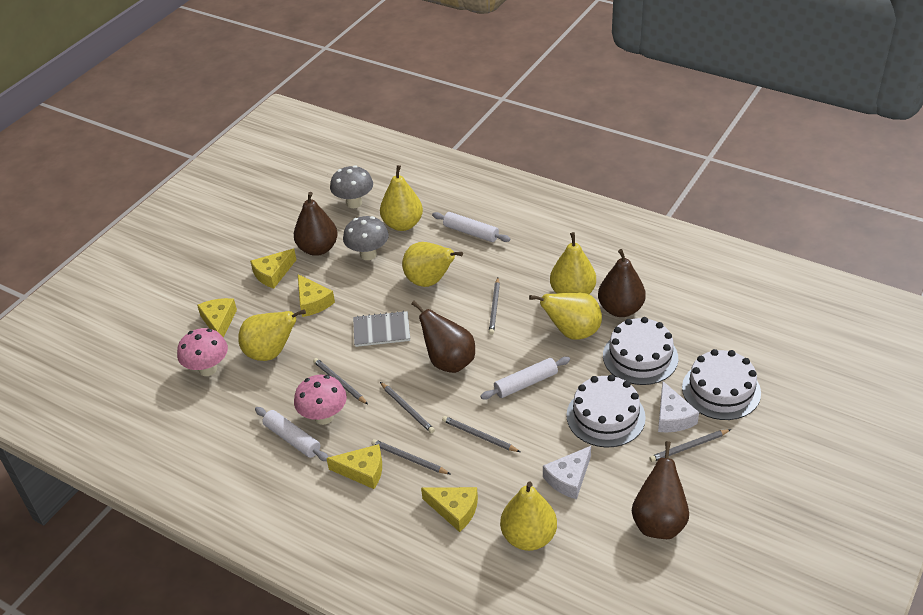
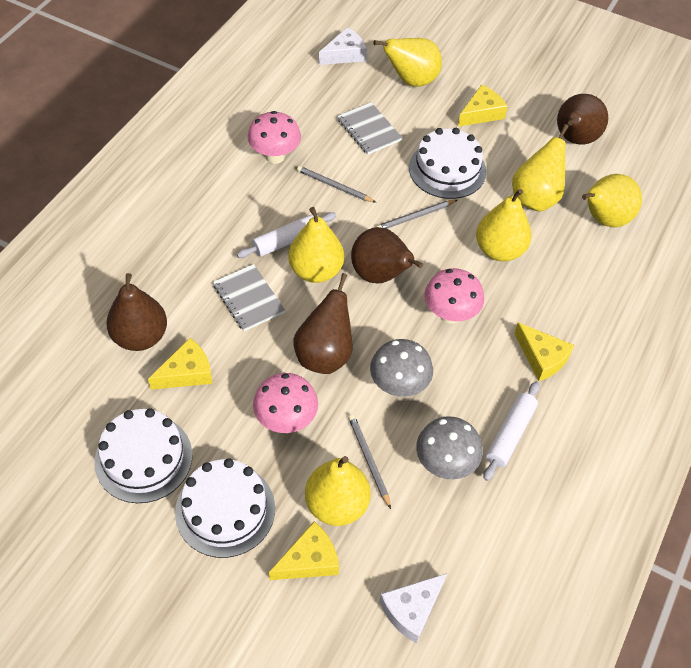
grey notebook: 1 -> 2
grey pencil: 6 -> 3
pink mushroom: 2 -> 3
white rolling pin: 3 -> 2
yellow cheese: 5 -> 4

